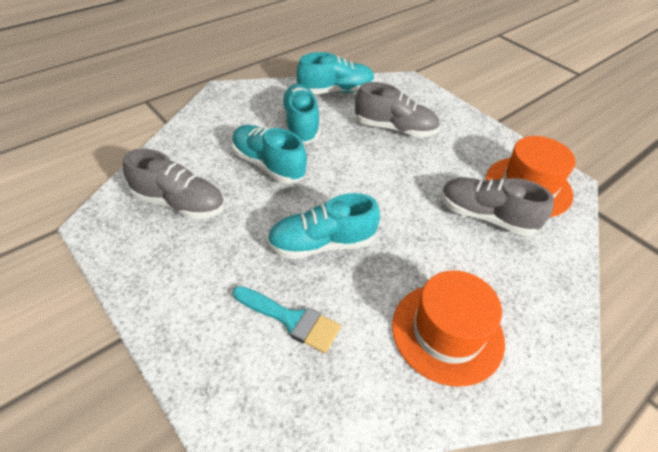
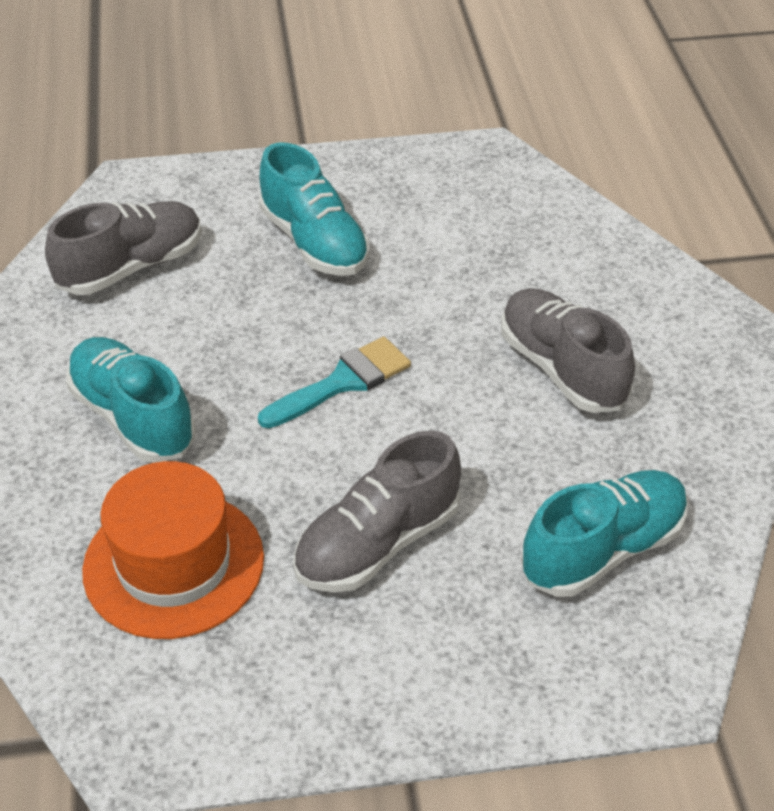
orange hat: 2 -> 1
turquoise shoe: 4 -> 3

